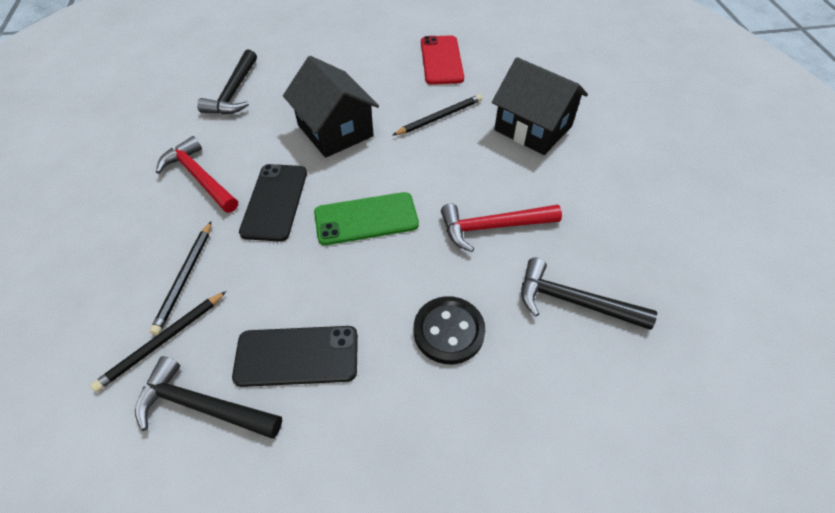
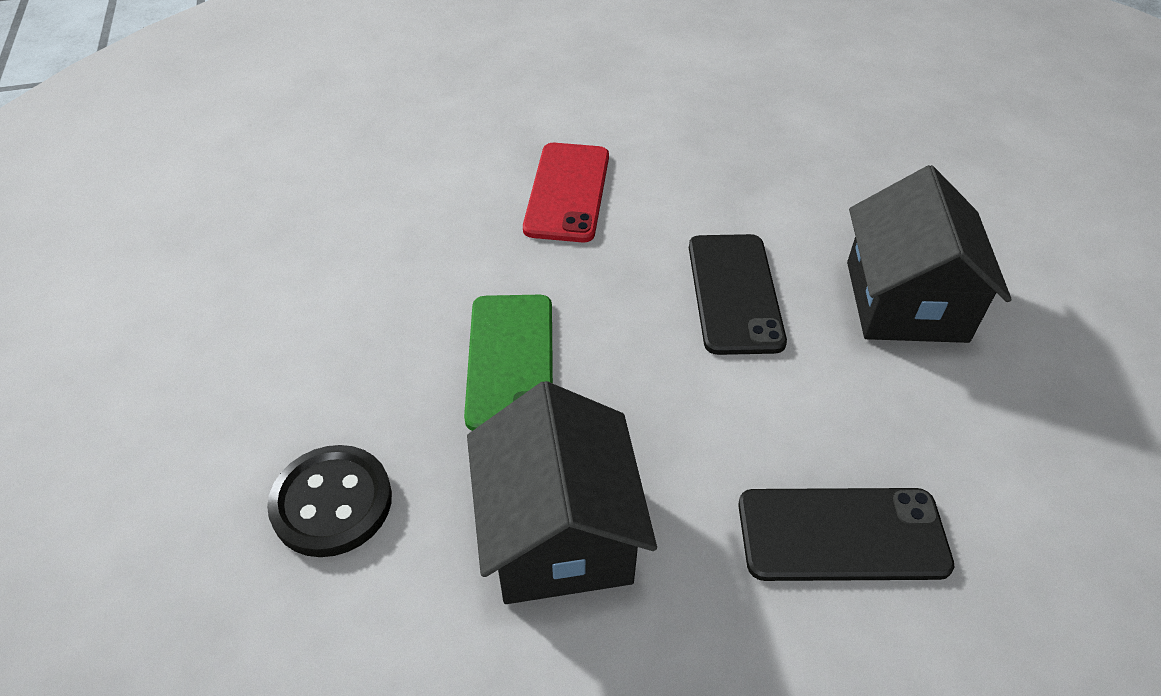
black hammer: 3 -> 0
black pencil: 3 -> 0
red hammer: 2 -> 0

